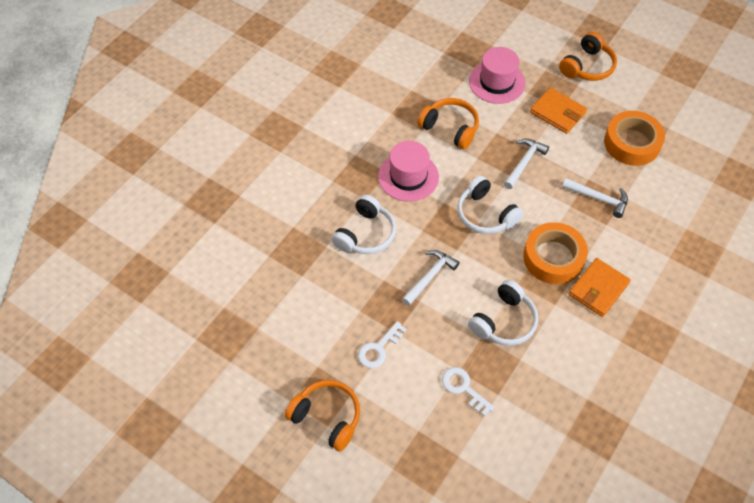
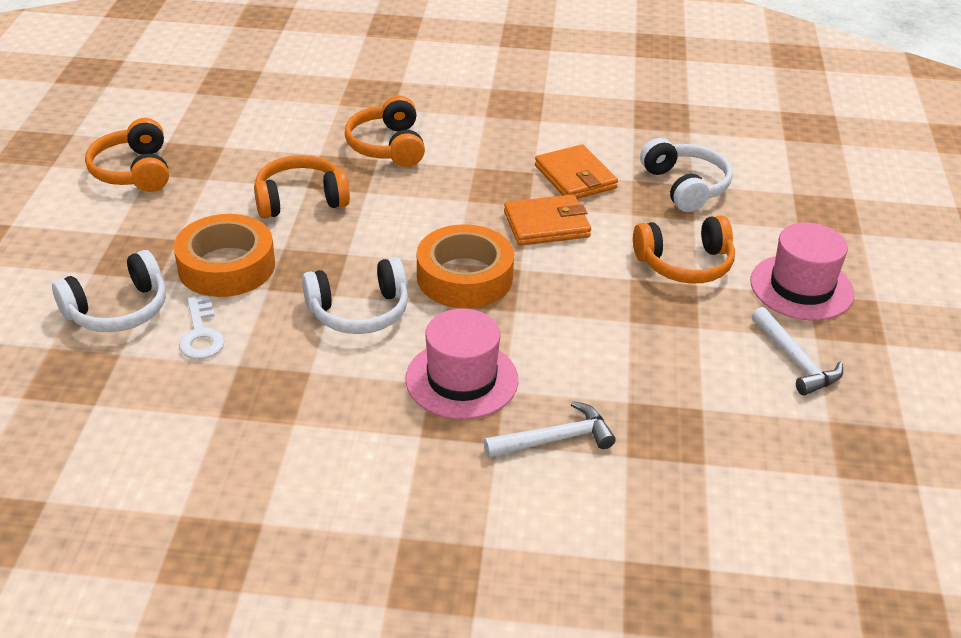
orange headphones: 3 -> 4
white hammer: 3 -> 2
white key: 2 -> 1

